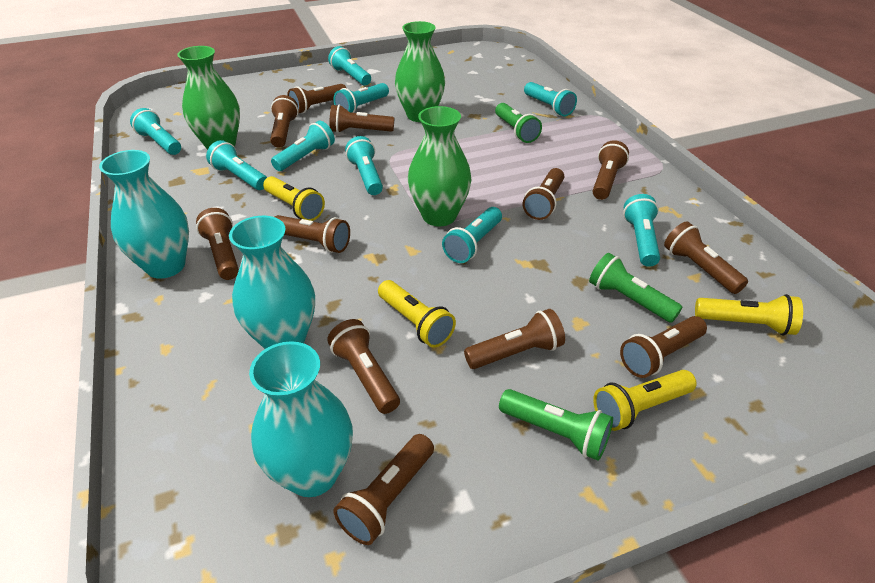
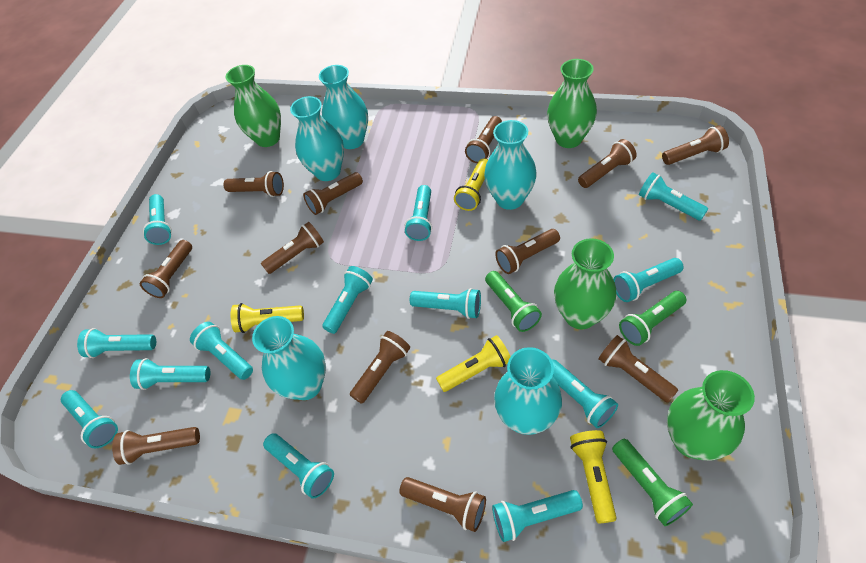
green vase: 3 -> 4
turquoise flashlight: 9 -> 13
turquoise vase: 3 -> 5

